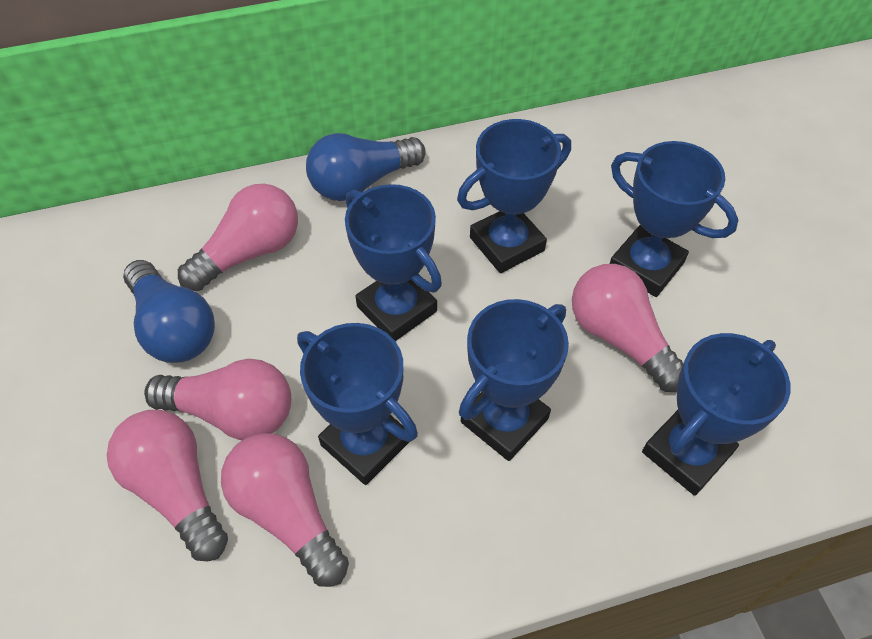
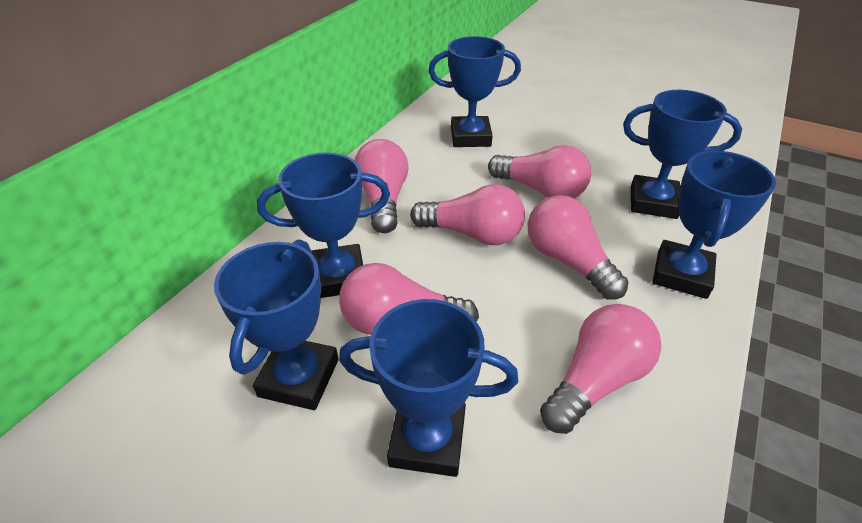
blue light bulb: 2 -> 0
pink light bulb: 5 -> 6

